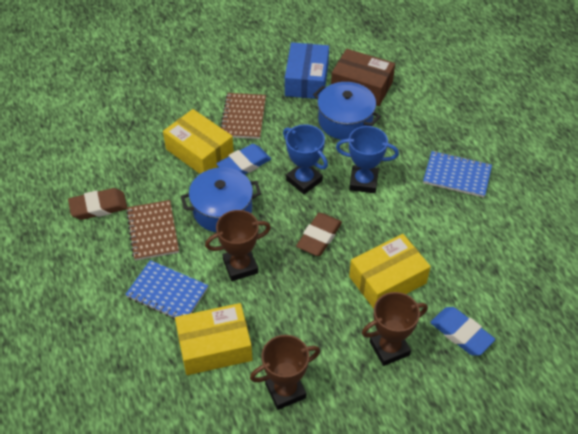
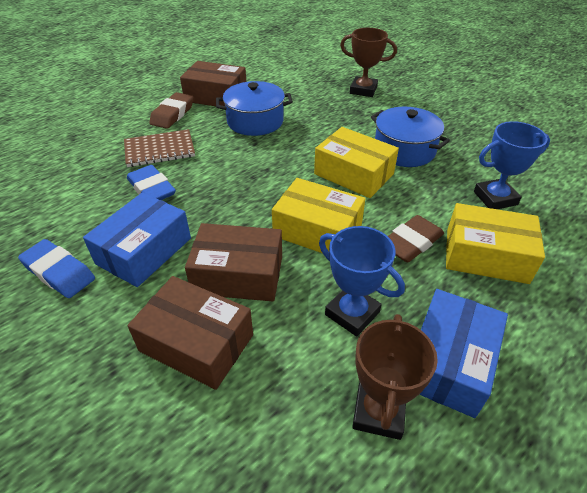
blue box: 1 -> 2
blue notebook: 2 -> 0
brown box: 1 -> 3
brown notebook: 2 -> 1
brown trophy: 3 -> 2

